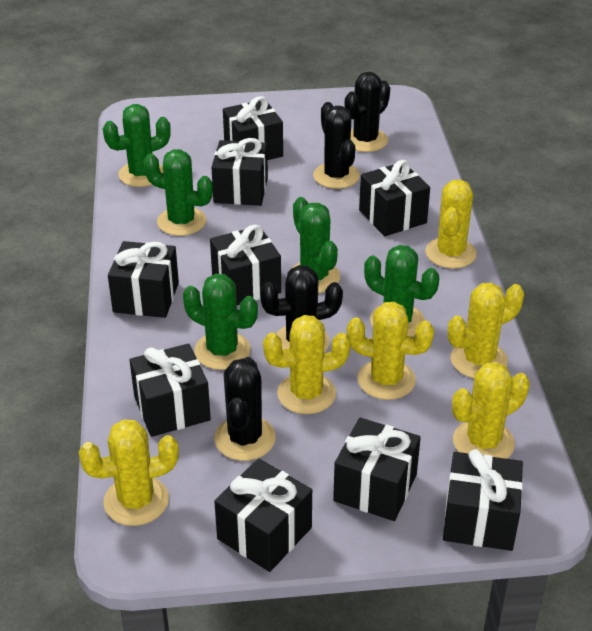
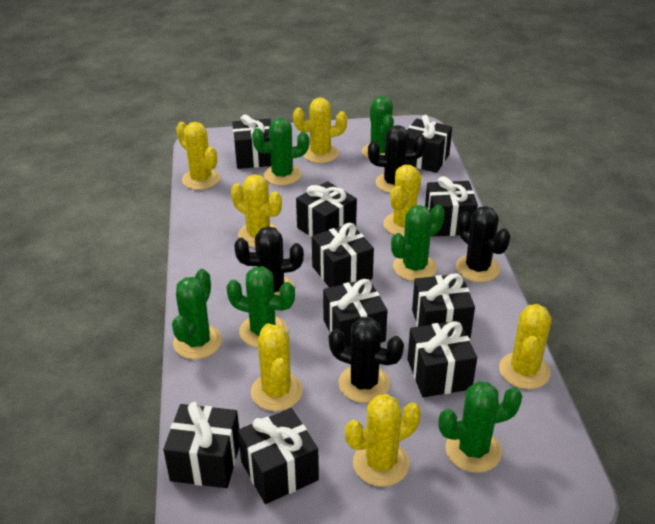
black gift: 9 -> 10
green cactus: 5 -> 6
yellow cactus: 6 -> 7

